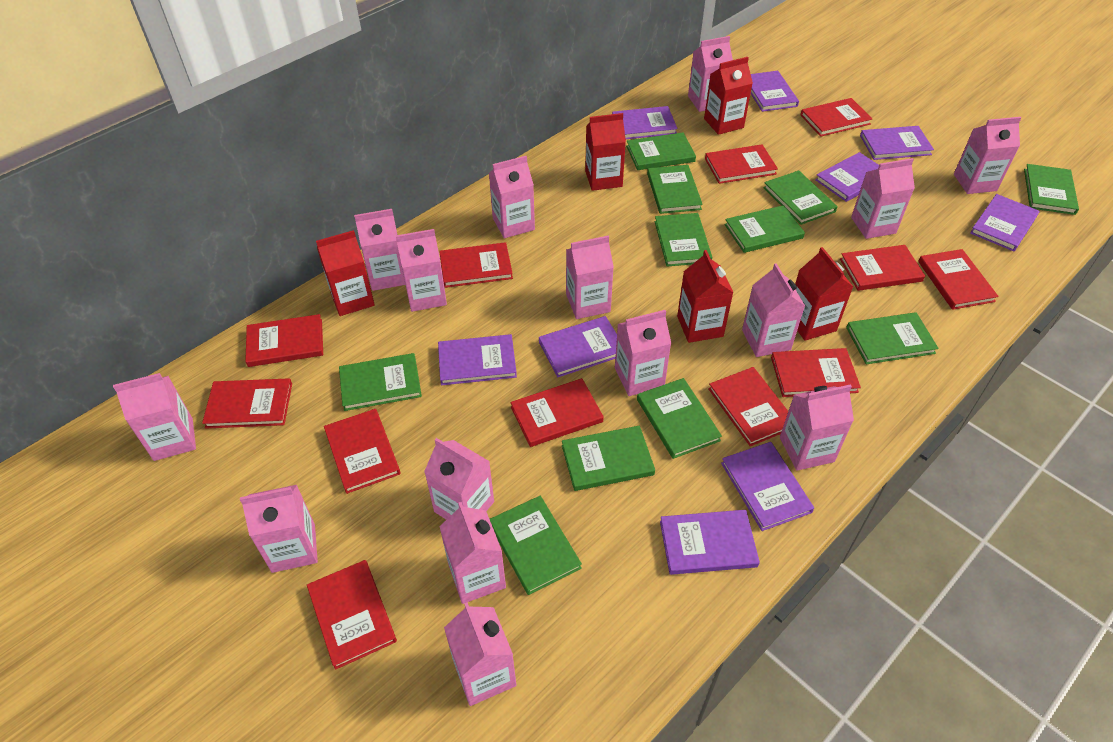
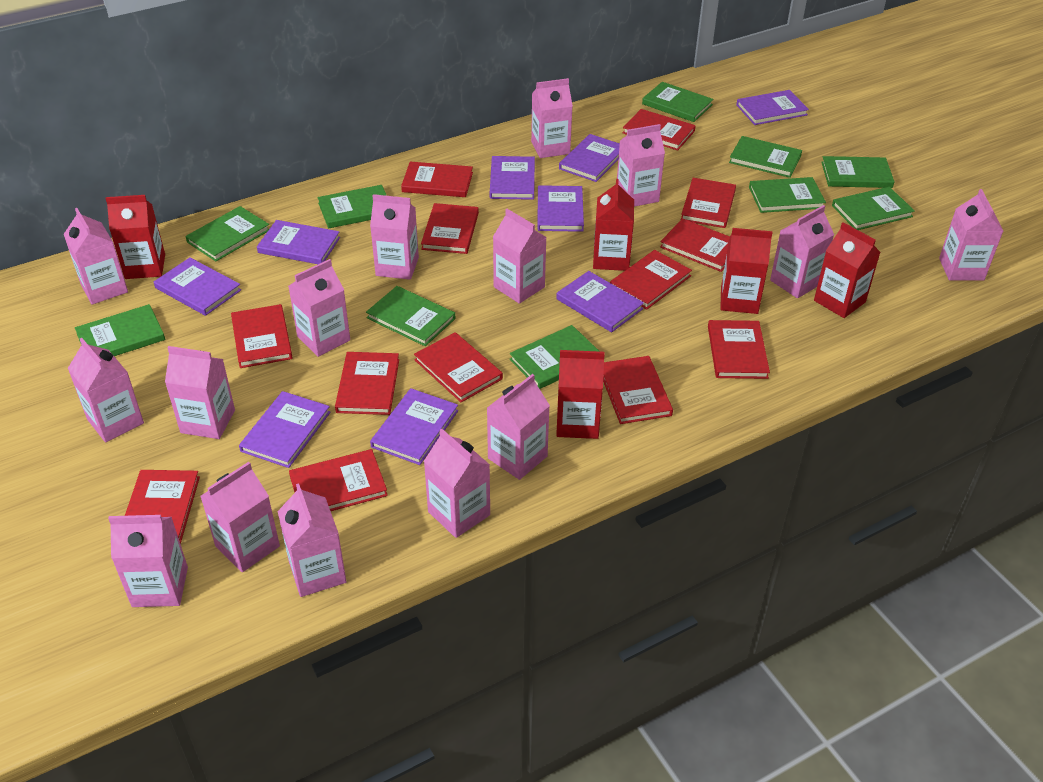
green book: 11 -> 10
red book: 12 -> 13

